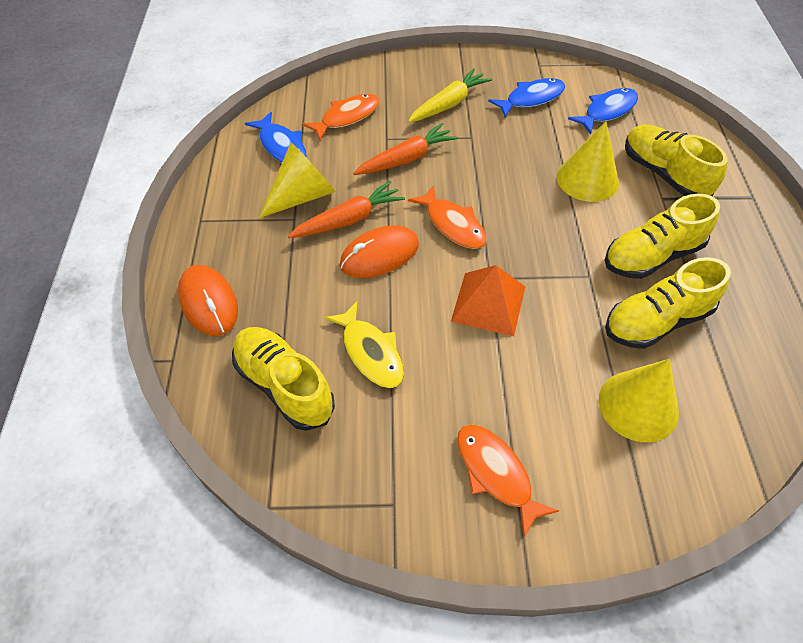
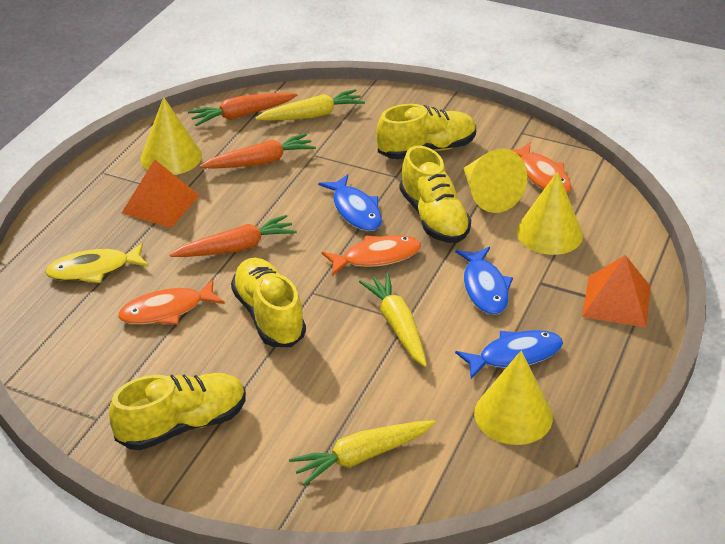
orange carrot: 2 -> 3
orange mouse: 2 -> 0
orange pyramid: 1 -> 2
yellow carrot: 1 -> 3
yellow cone: 3 -> 4

